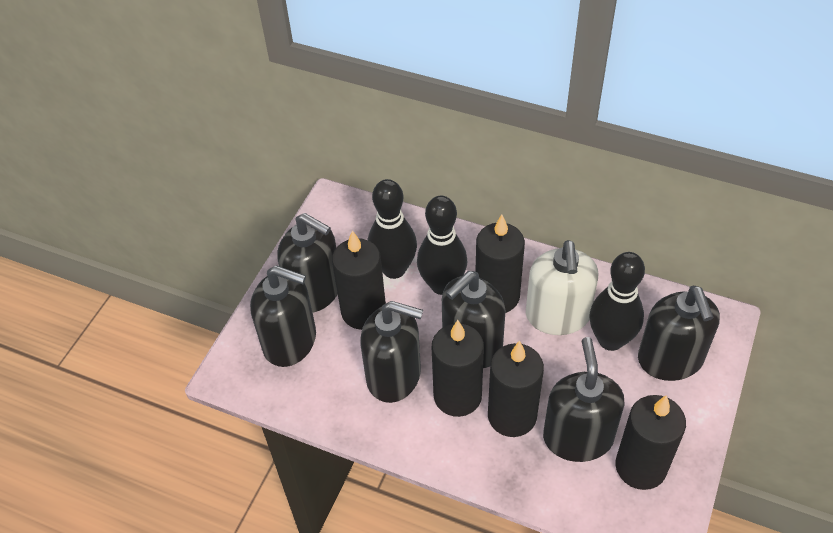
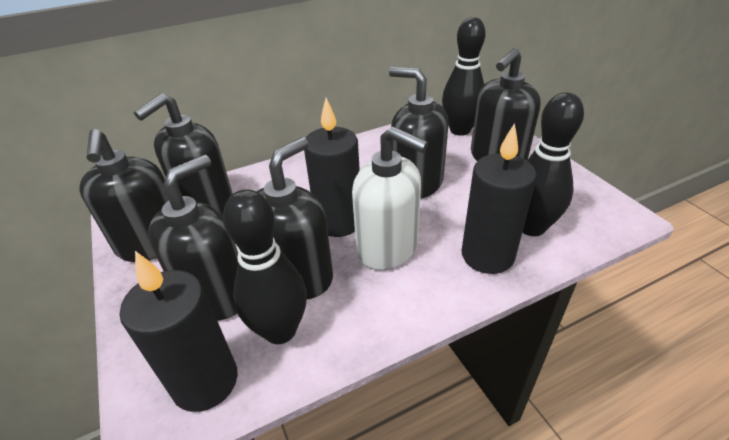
black candle: 5 -> 3

